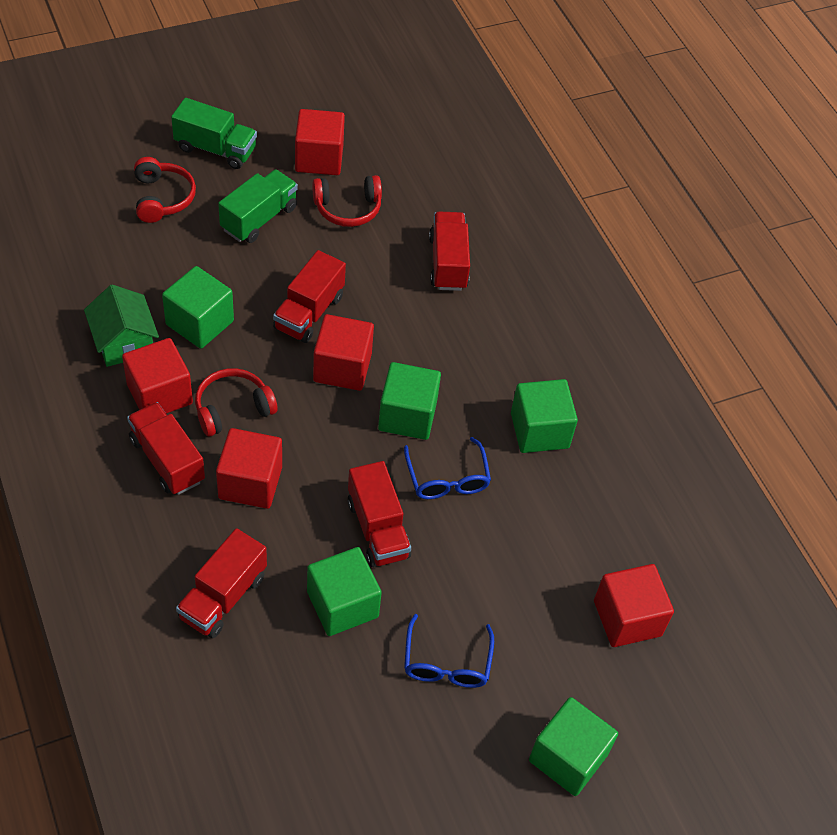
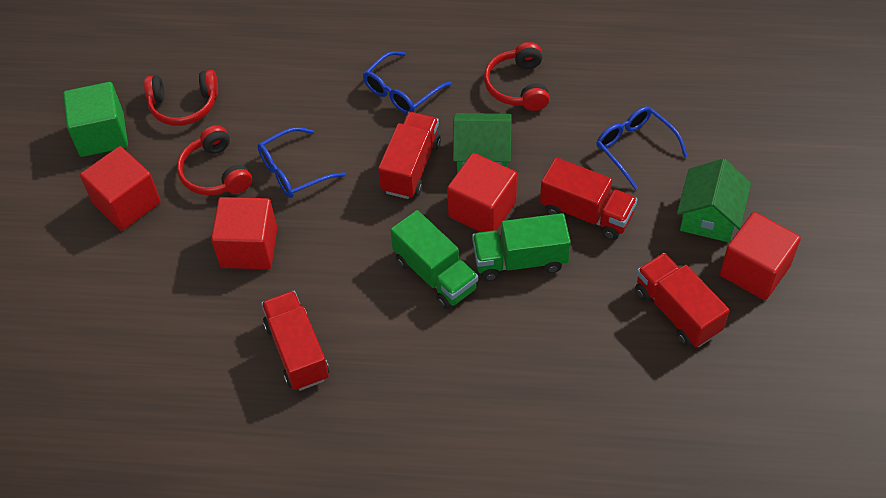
blue glasses: 2 -> 3
green cube: 5 -> 1
green house: 1 -> 2
red cube: 5 -> 4
red truck: 5 -> 4

